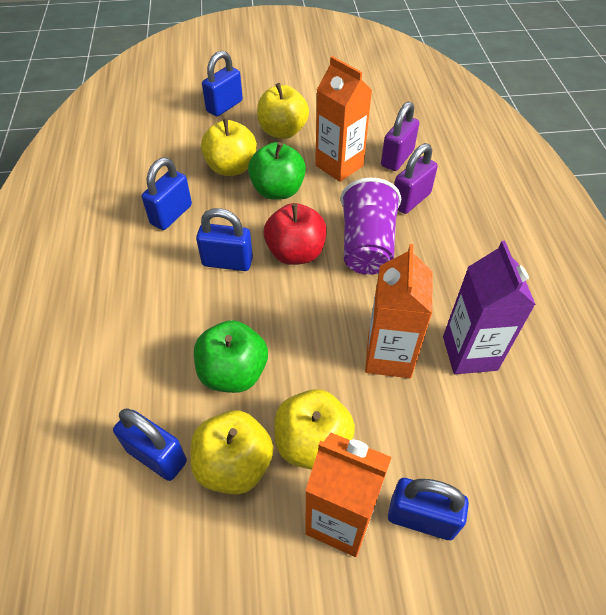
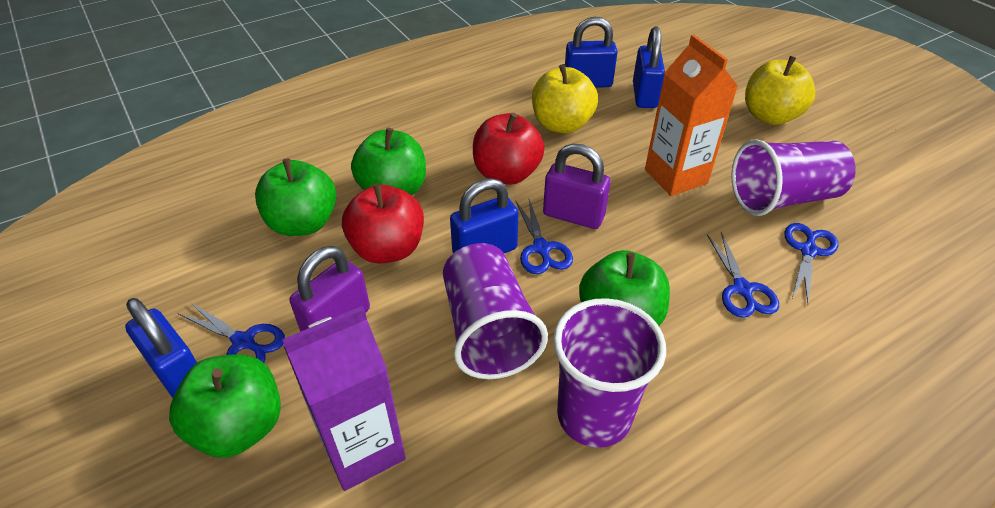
blue padlock: 5 -> 4
blue scissors: 0 -> 4
green apple: 2 -> 4
orange carton: 3 -> 1
purple cup: 1 -> 3
red apple: 1 -> 2
yellow apple: 4 -> 2

